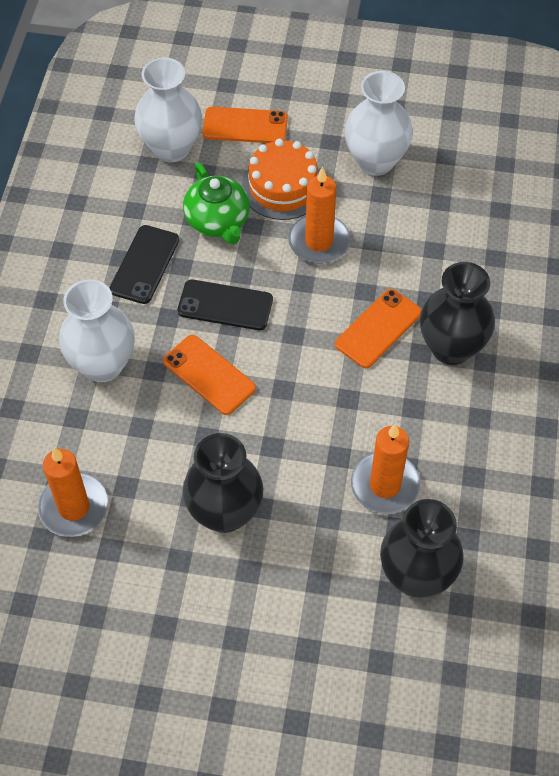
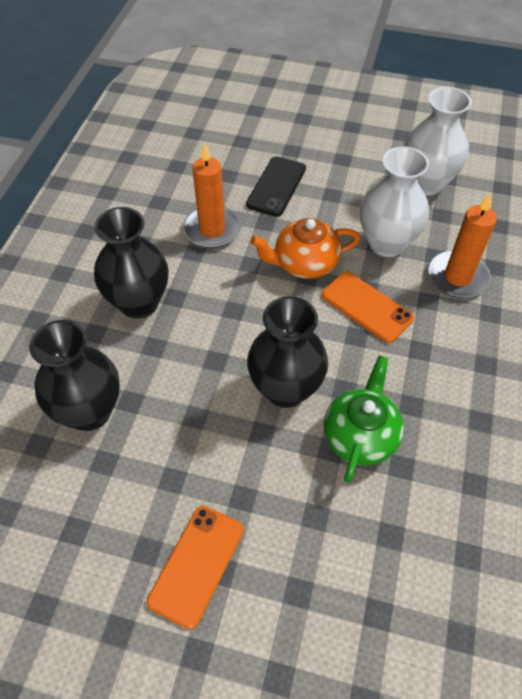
black phone: 2 -> 1
orange cake: 1 -> 0
orange candle: 3 -> 2
orange phone: 3 -> 2
orange teapot: 0 -> 1
white vase: 3 -> 2

